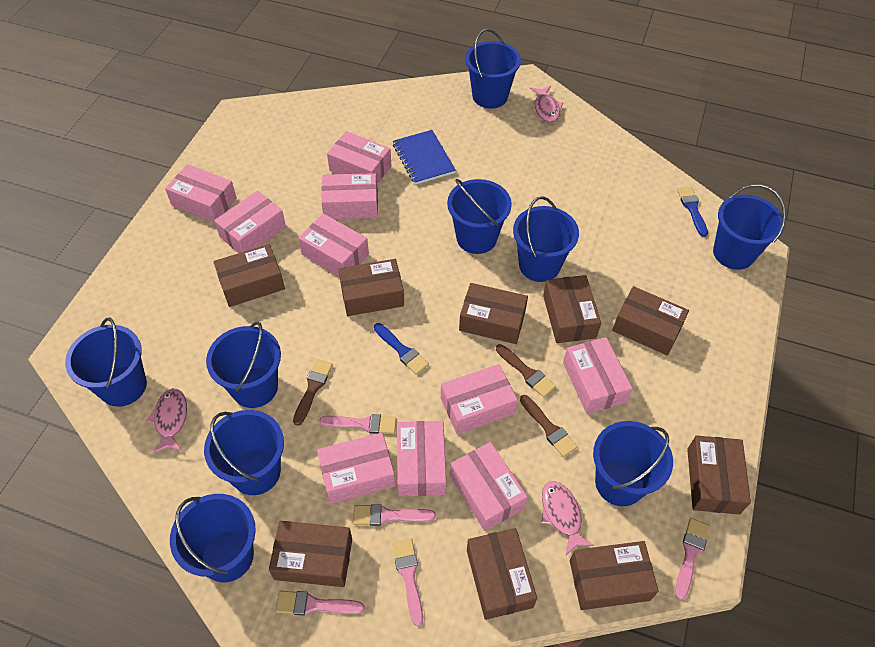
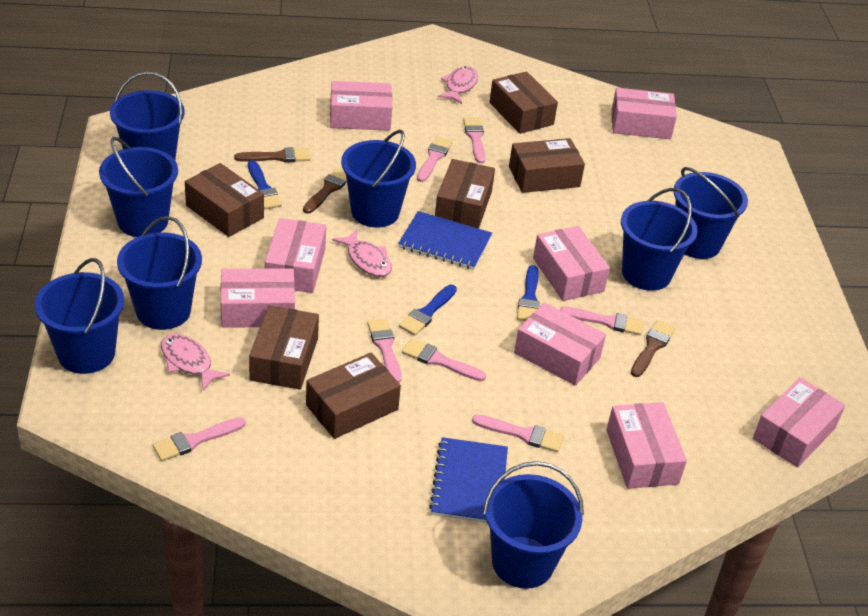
blue brush: 2 -> 3
blue bucket: 9 -> 8
blue notebook: 1 -> 2
brown box: 9 -> 6
pink box: 10 -> 8
pink brush: 5 -> 7

